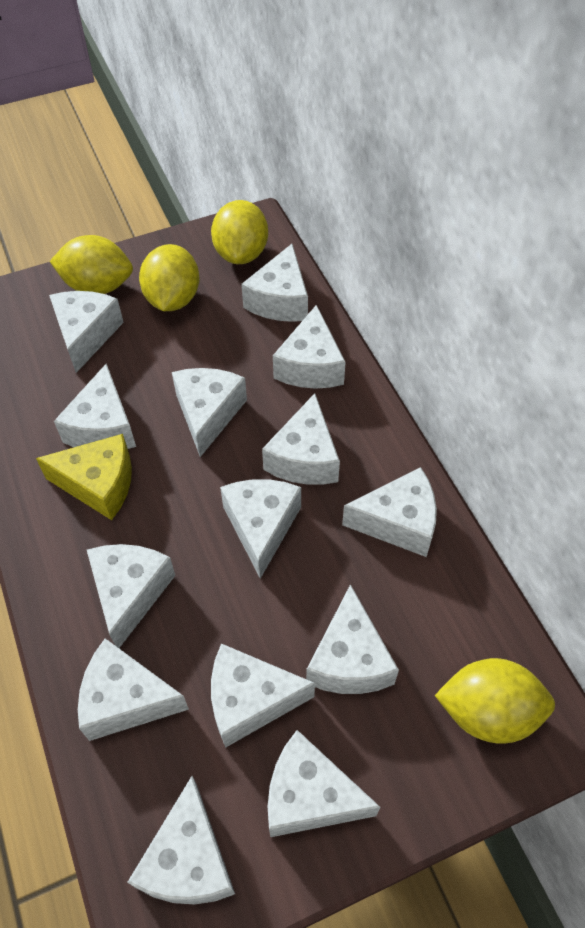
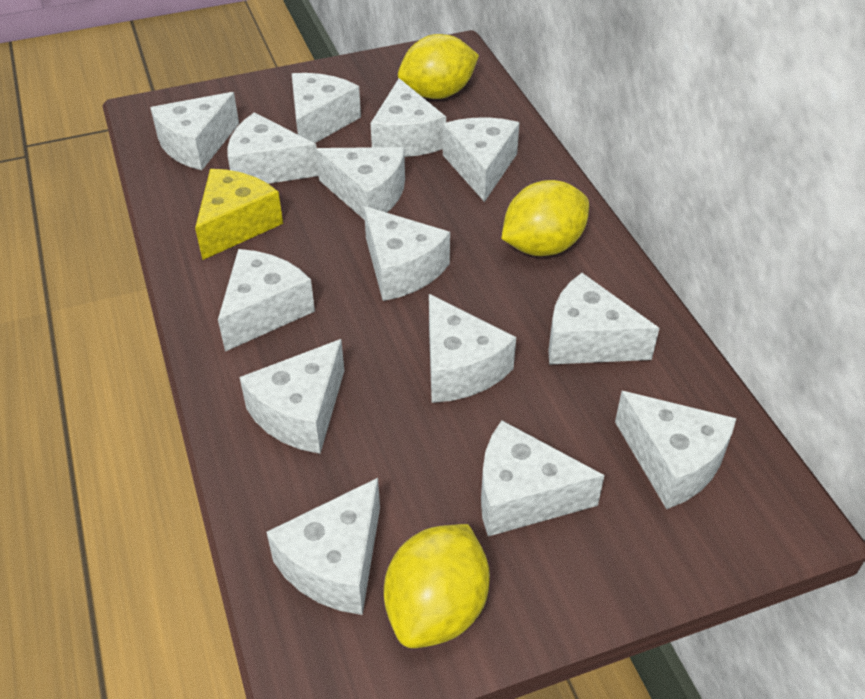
yellow lemon: 4 -> 3

